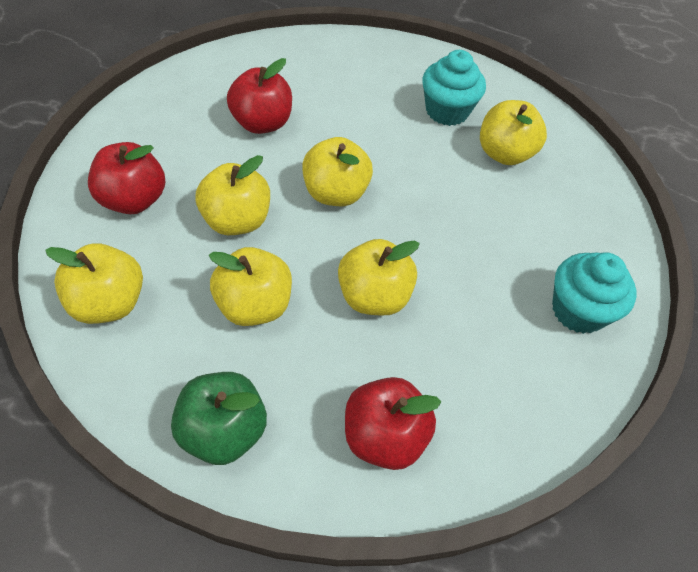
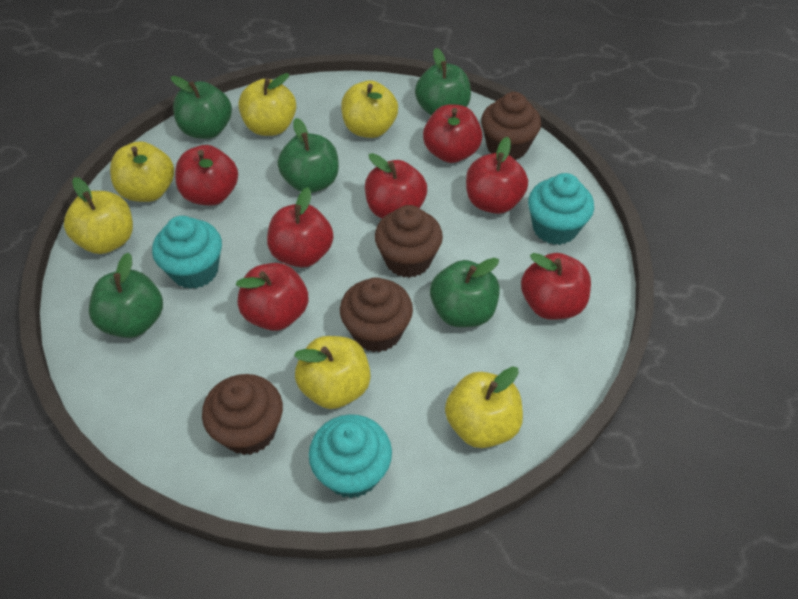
brown cupcake: 0 -> 4
green apple: 1 -> 5
red apple: 3 -> 7
turquoise cupcake: 2 -> 3

